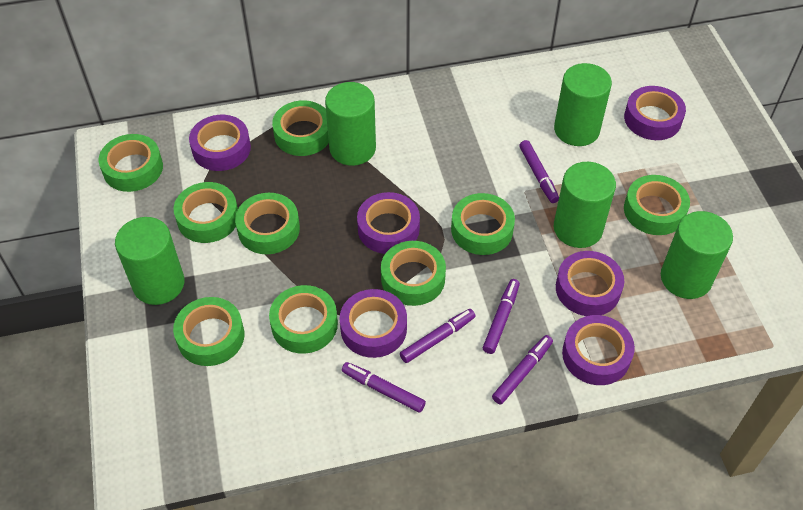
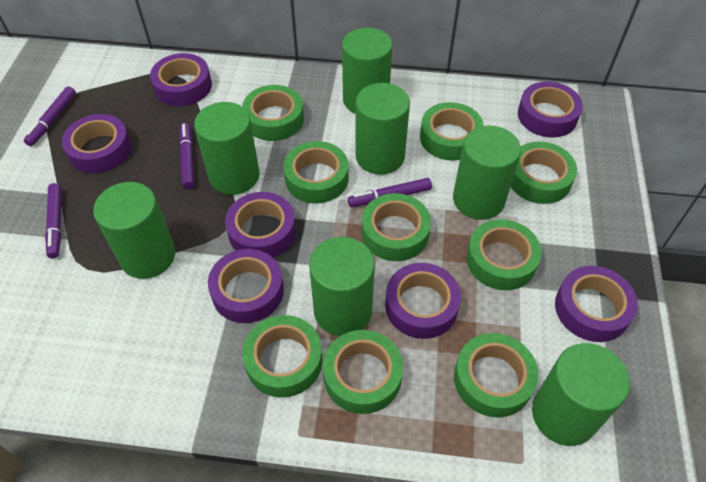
green cylinder: 5 -> 7
purple marker: 5 -> 4
purple tape: 6 -> 7

